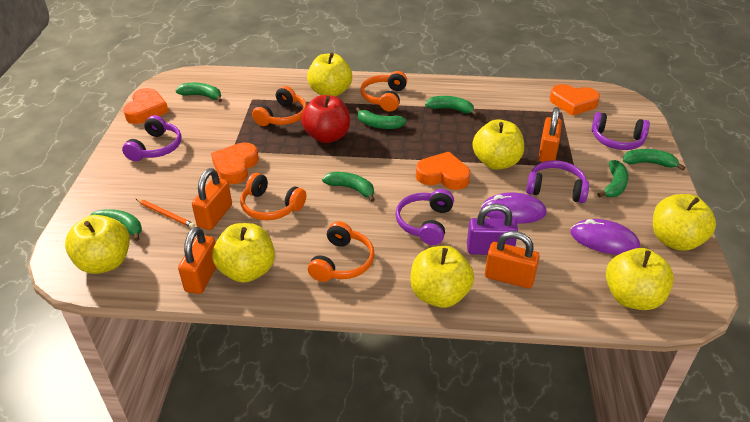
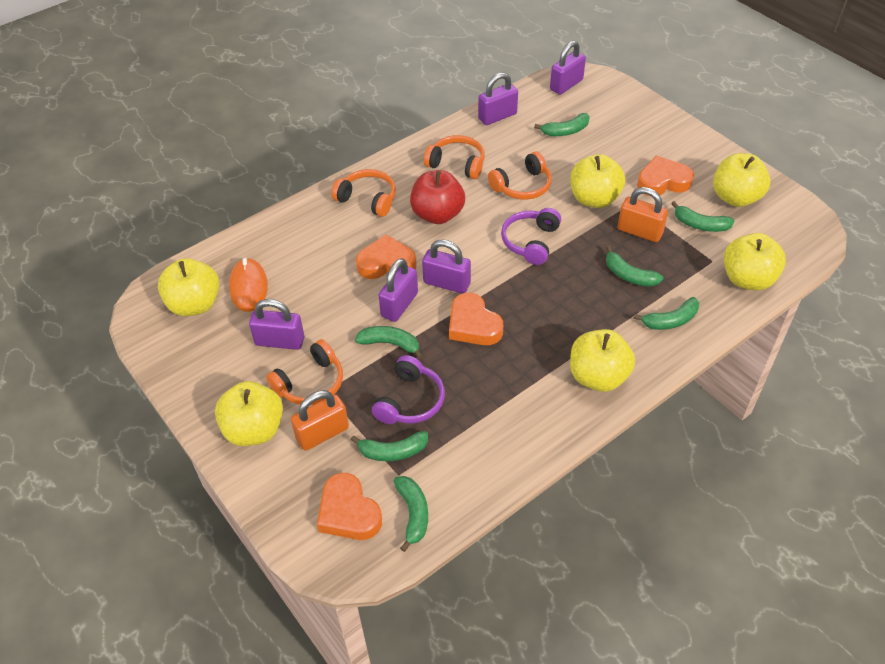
orange mouse: 0 -> 1
orange padlock: 4 -> 2
orange pencil: 1 -> 0
purple headphones: 4 -> 2
purple mouse: 2 -> 0
purple padlock: 1 -> 5
yellow apple: 7 -> 6

